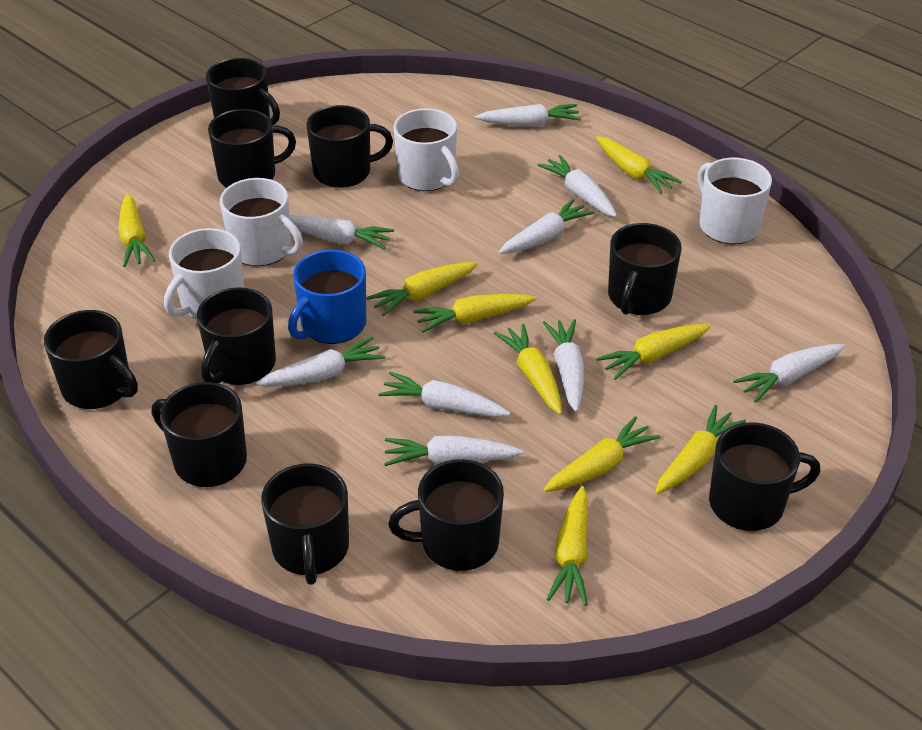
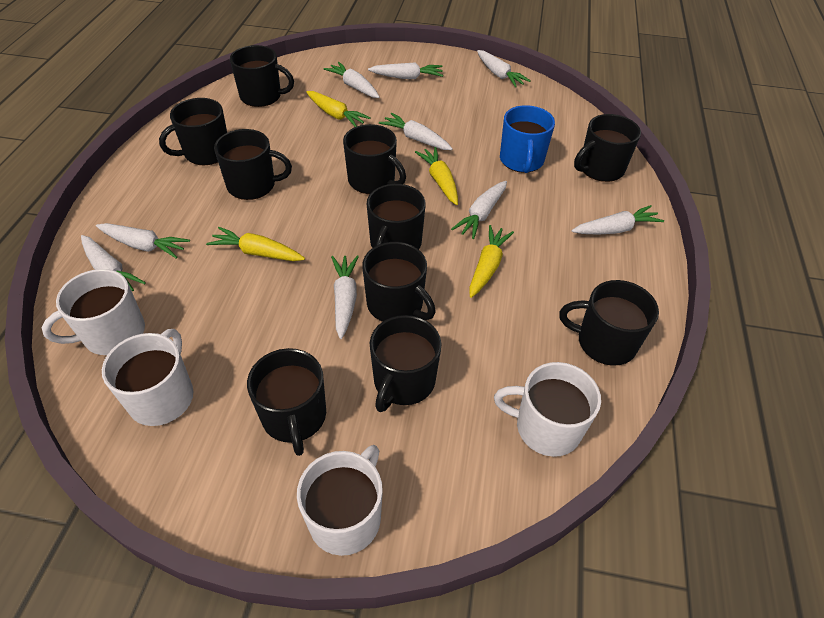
yellow carrot: 9 -> 4

